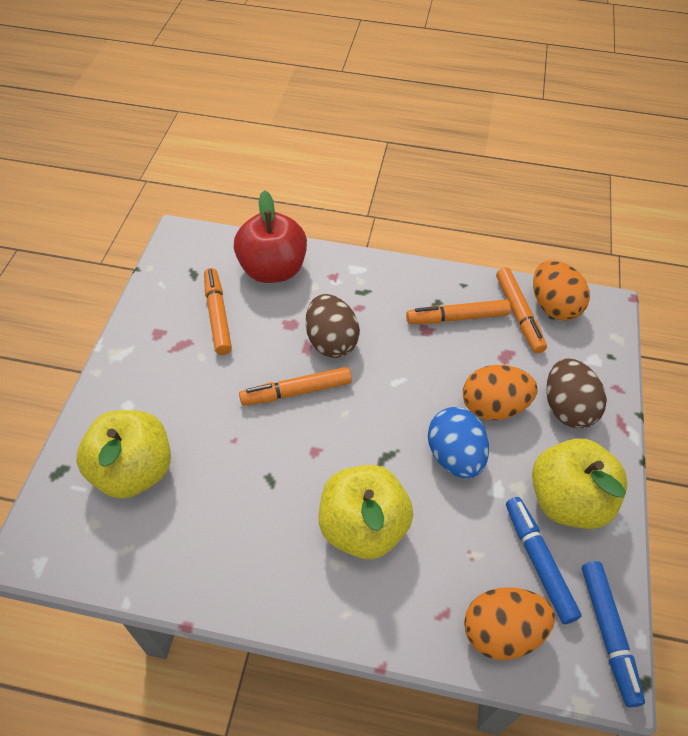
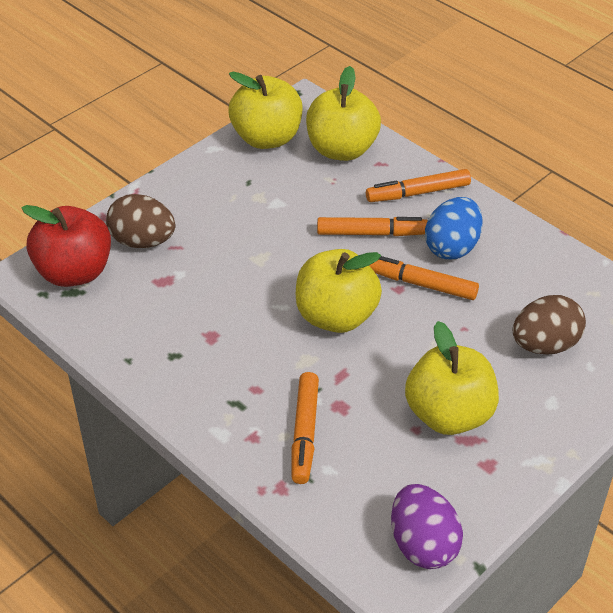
blue marker: 2 -> 0
orange egg: 3 -> 0
purple egg: 0 -> 1
yellow apple: 3 -> 4

